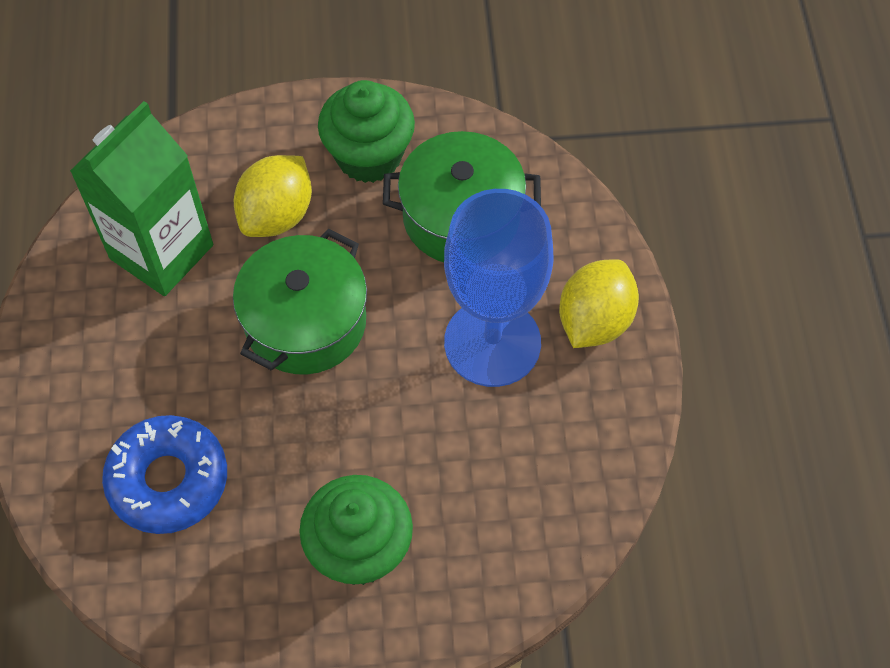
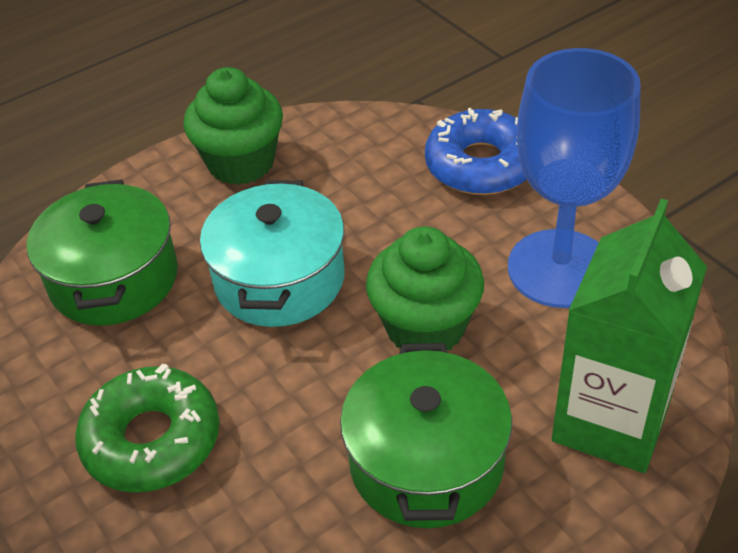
green donut: 0 -> 1
turquoise pot: 0 -> 1
yellow lemon: 2 -> 0

